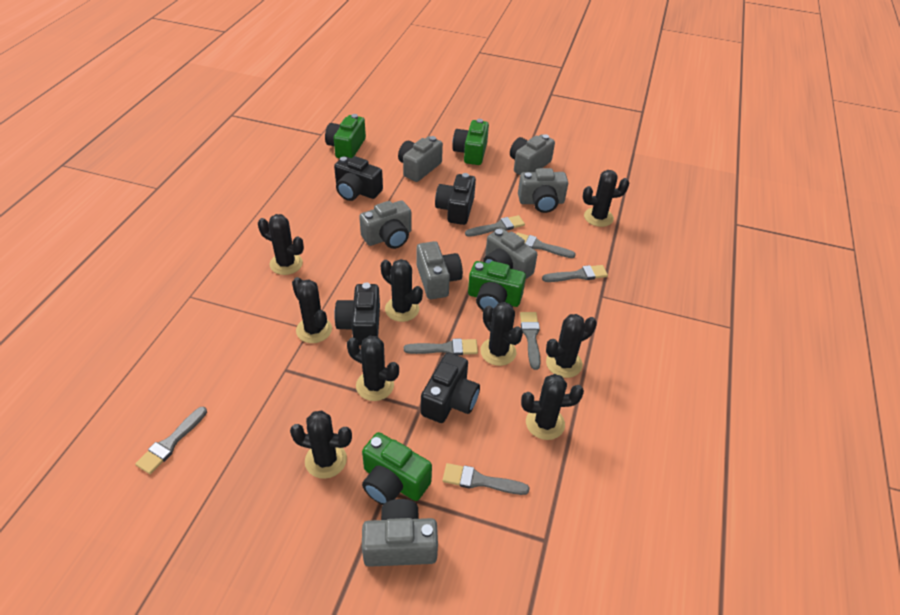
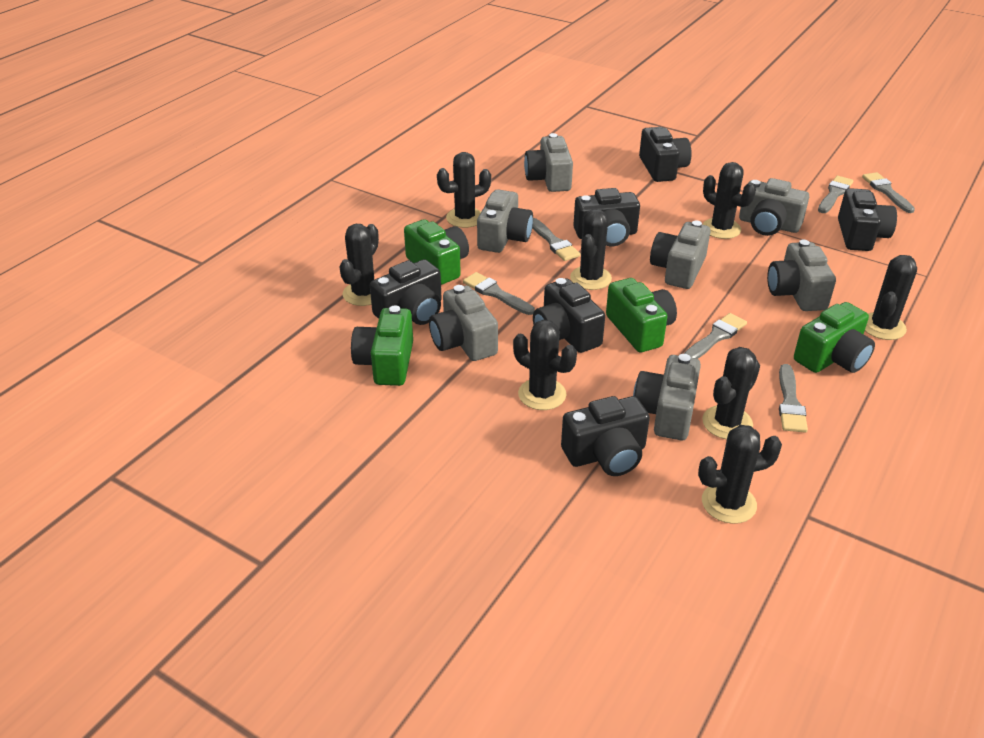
black cactus: 9 -> 8
black camera: 4 -> 6
grey brush: 7 -> 6

